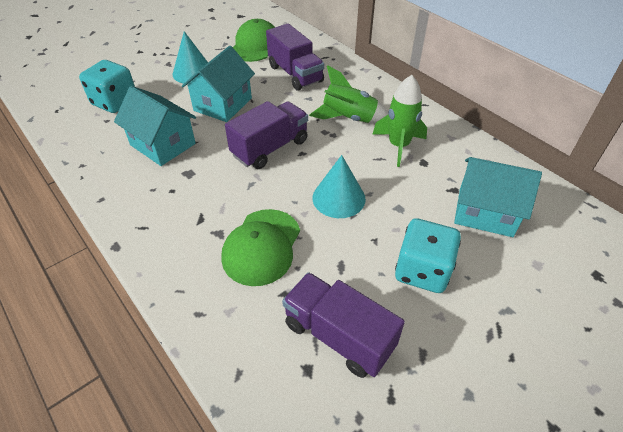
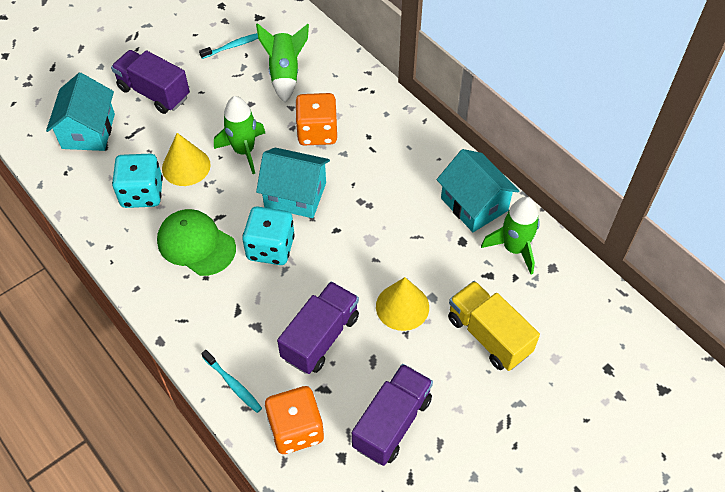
green cap: 2 -> 1
green rocket: 2 -> 3
orange dice: 0 -> 2
turquoise cone: 2 -> 0
turquoise toothbrush: 0 -> 2
yellow cone: 0 -> 2
yellow truck: 0 -> 1

